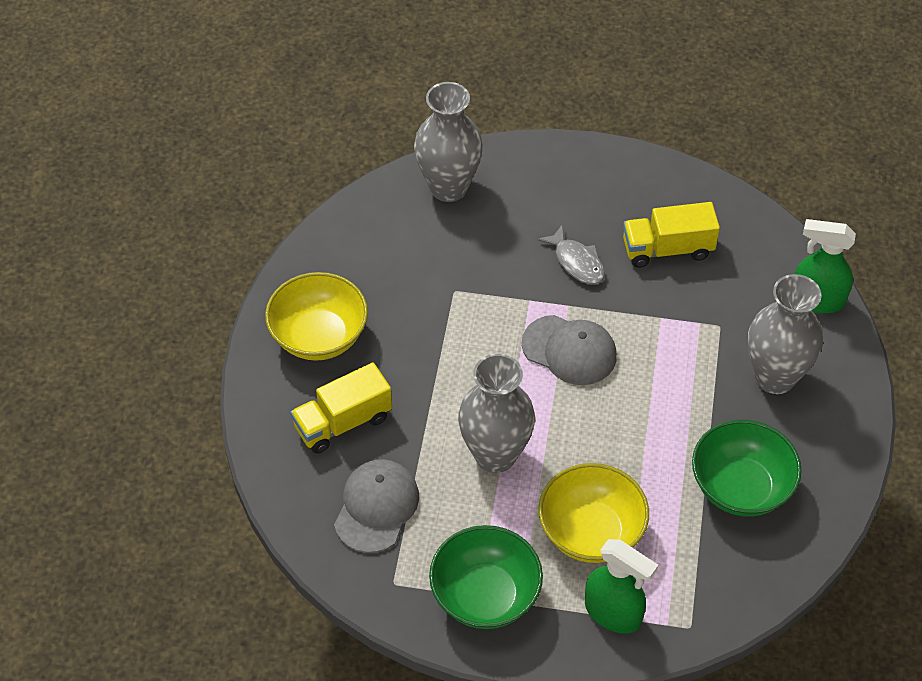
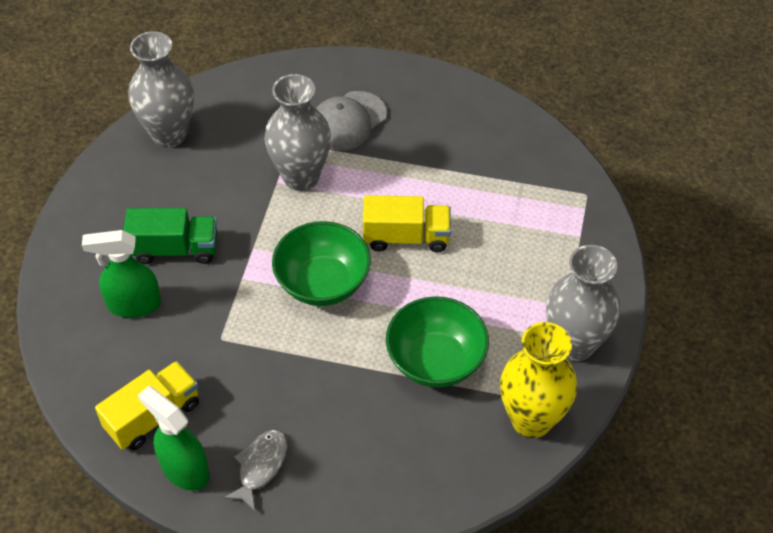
green truck: 0 -> 1
grey cap: 2 -> 1
yellow bowl: 2 -> 0
yellow vase: 0 -> 1

